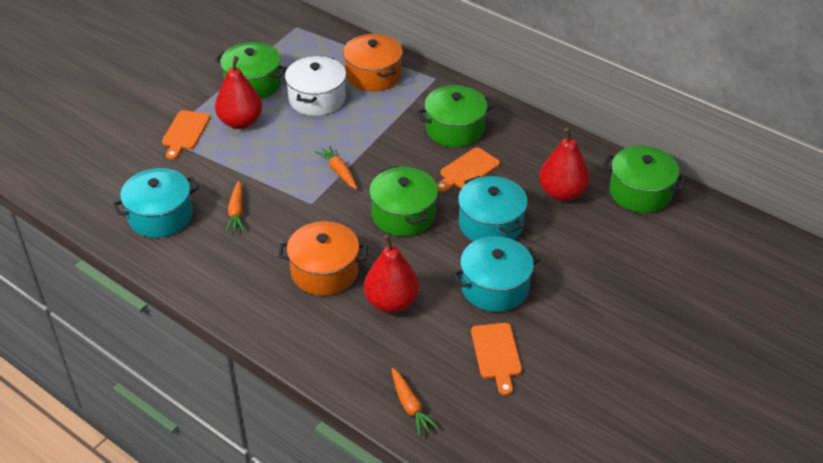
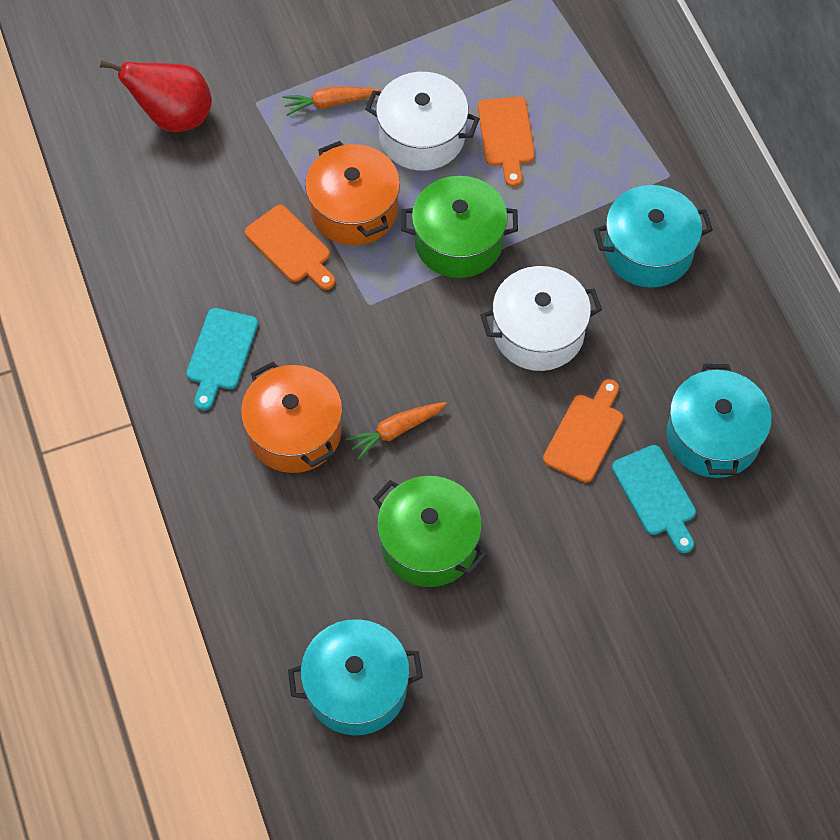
green pot: 4 -> 2
orange carrot: 3 -> 2
red pear: 3 -> 1
turquoise cutting board: 0 -> 2
white pot: 1 -> 2

